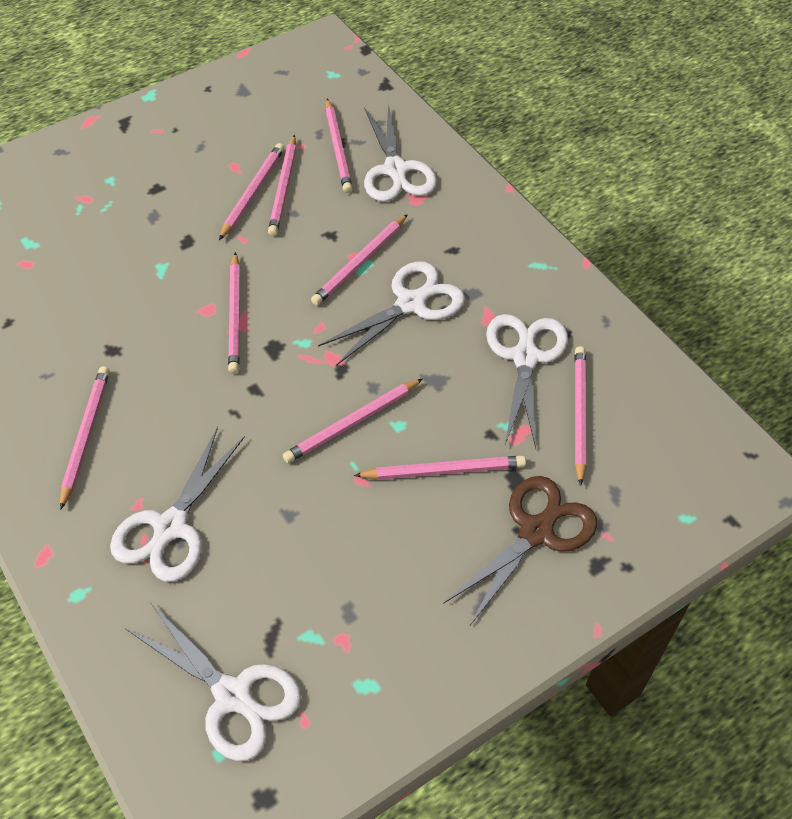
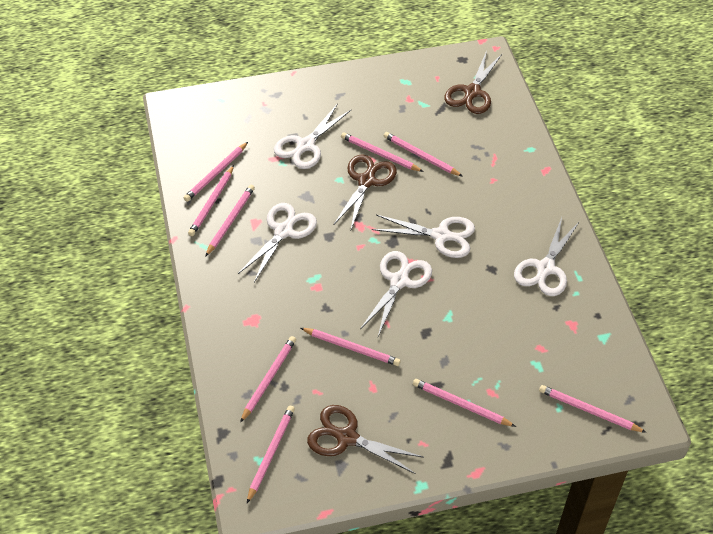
brown scissors: 1 -> 3
pink pencil: 9 -> 10

